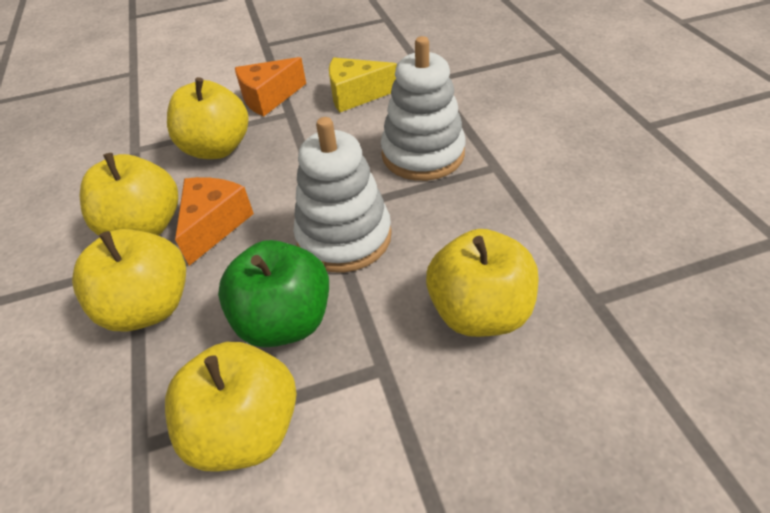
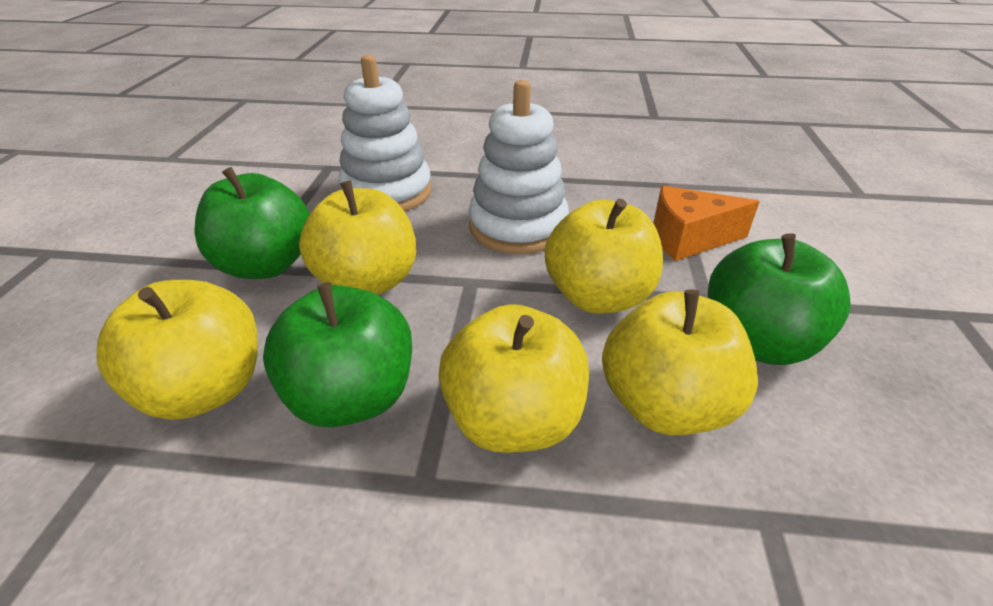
green apple: 1 -> 3
orange cheese: 2 -> 1
yellow cheese: 1 -> 0

